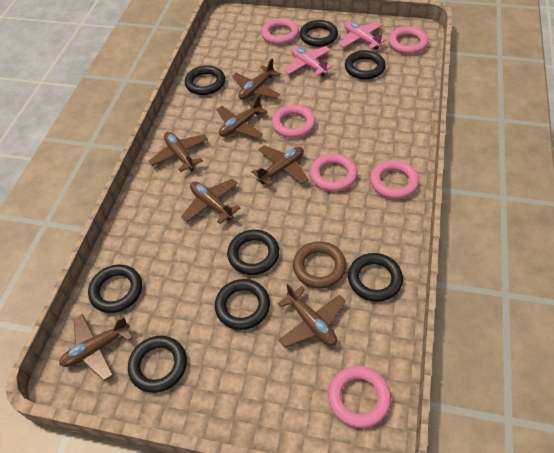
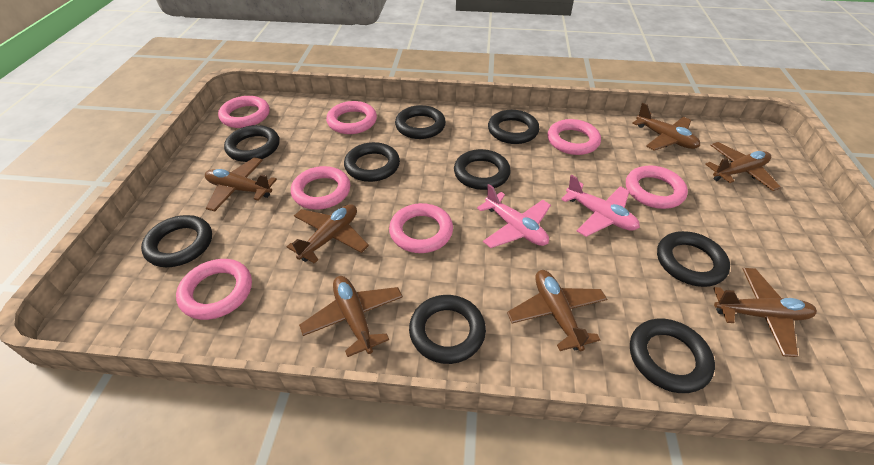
black ring: 8 -> 9
brown ring: 1 -> 0
pink ring: 6 -> 7

